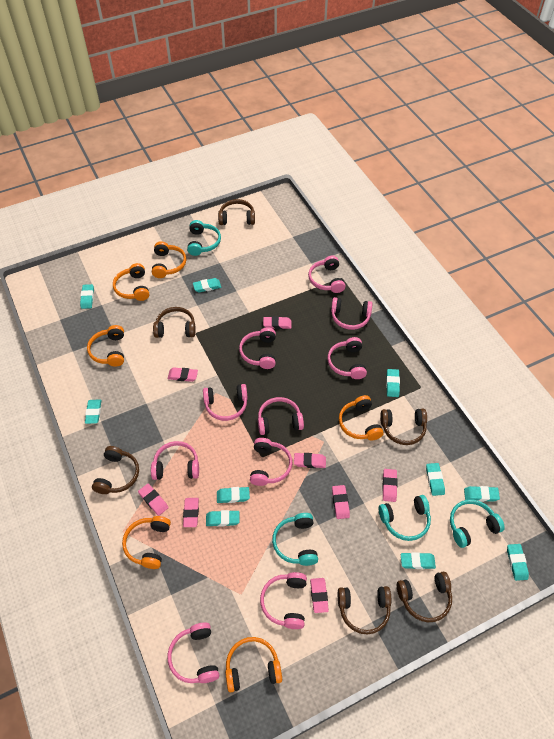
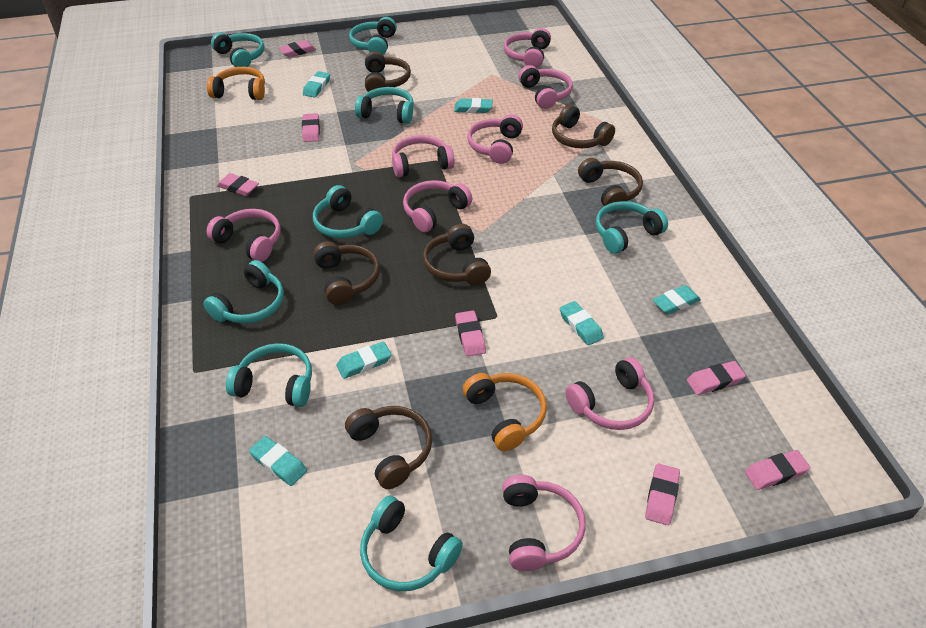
orange headphones: 6 -> 2
pink eraser: 8 -> 7
pink headphones: 10 -> 8
turquoise eraser: 10 -> 6
turquoise headphones: 4 -> 8

